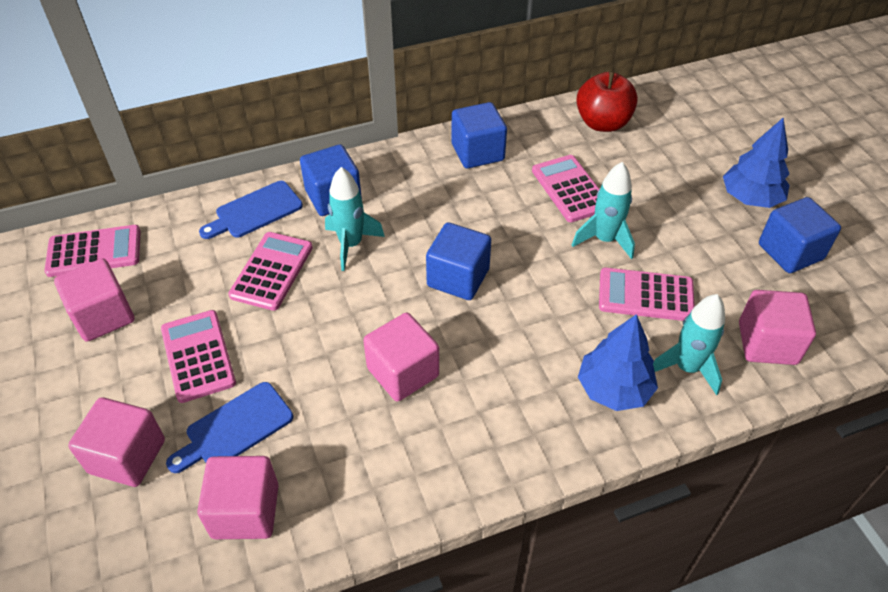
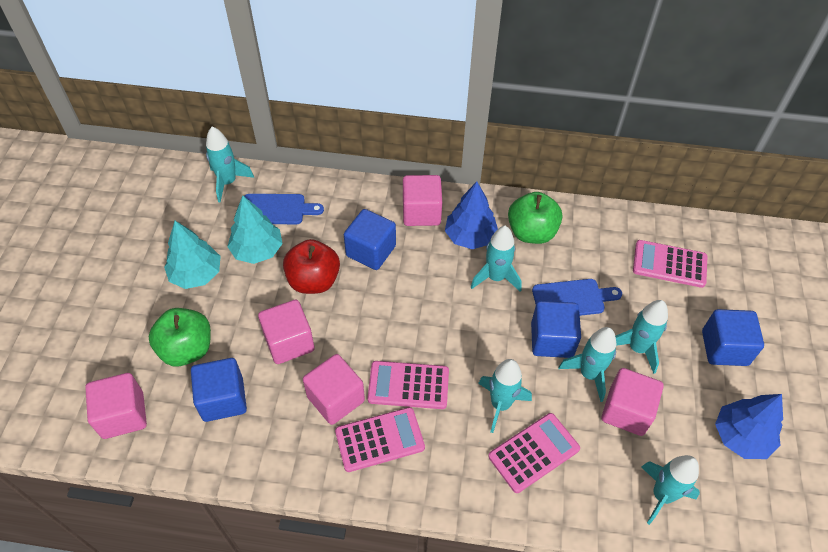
green apple: 0 -> 2
pink calculator: 5 -> 4
turquoise rocket: 3 -> 6
turquoise tree: 0 -> 2

